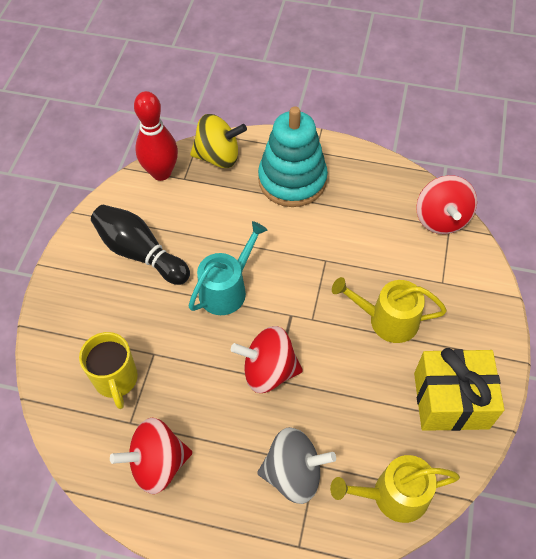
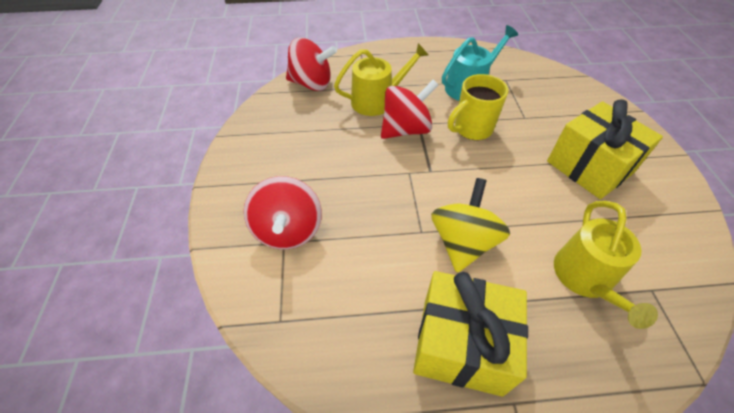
black bowling pin: 1 -> 0
grey spinning top: 1 -> 0
red bowling pin: 1 -> 0
turquoise stacking toy: 1 -> 0
yellow gift: 1 -> 2

